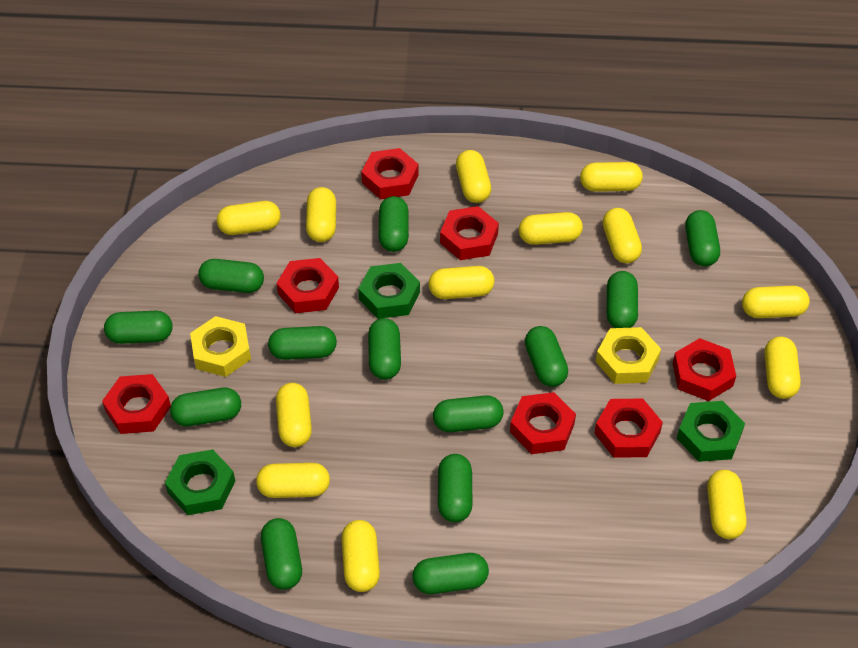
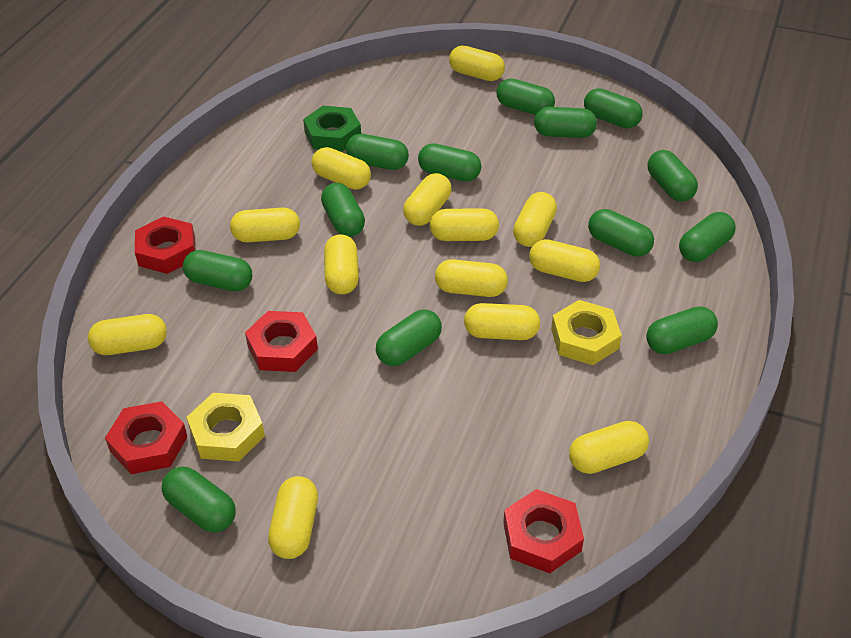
green nut: 3 -> 1
red nut: 7 -> 4

